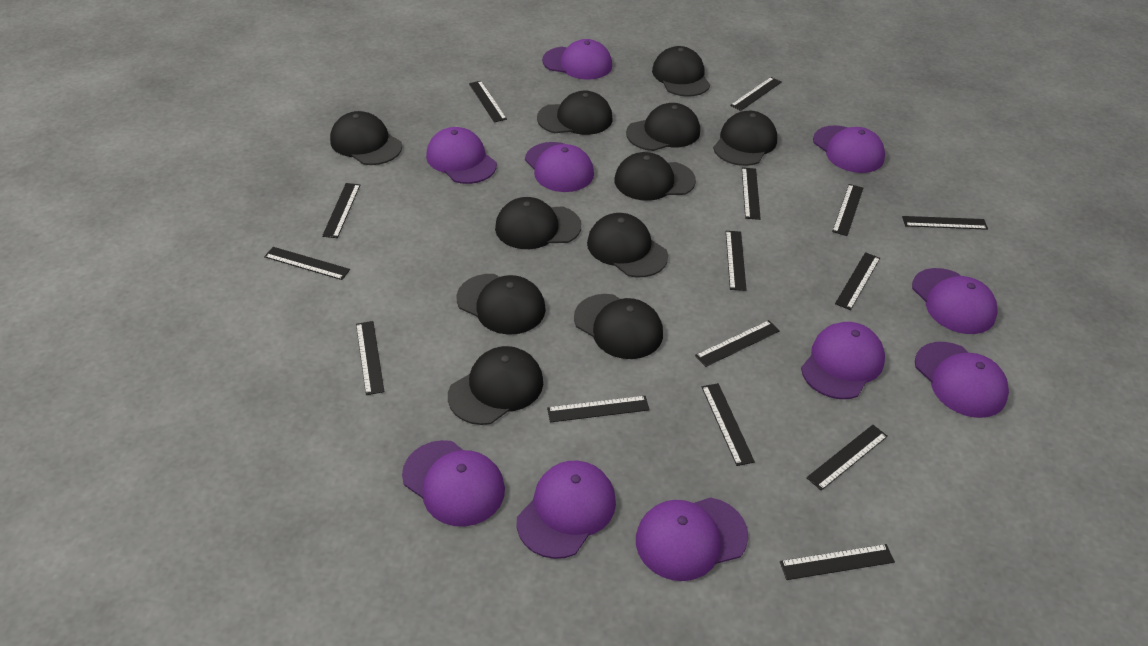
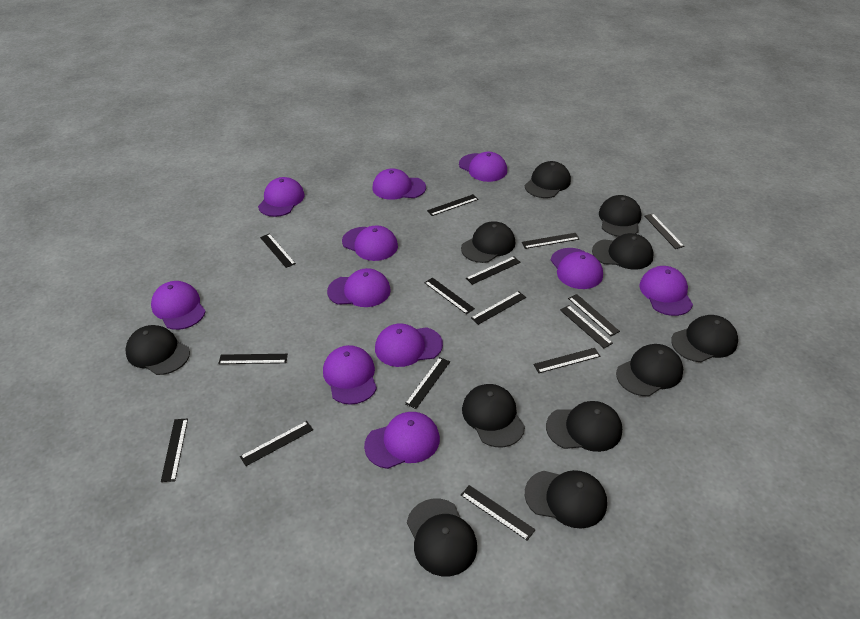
purple cap: 10 -> 11

